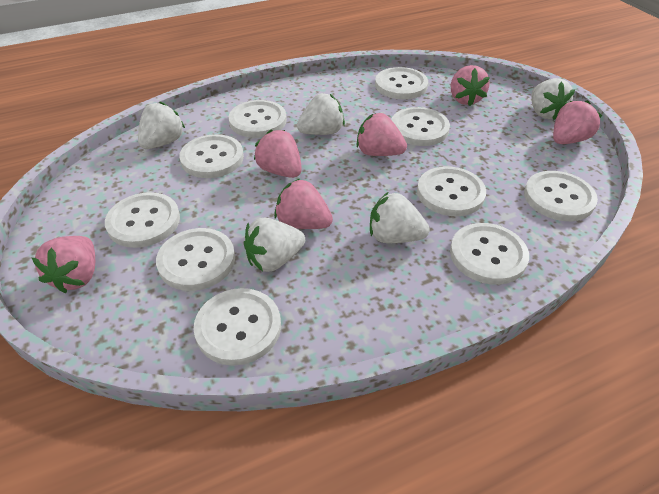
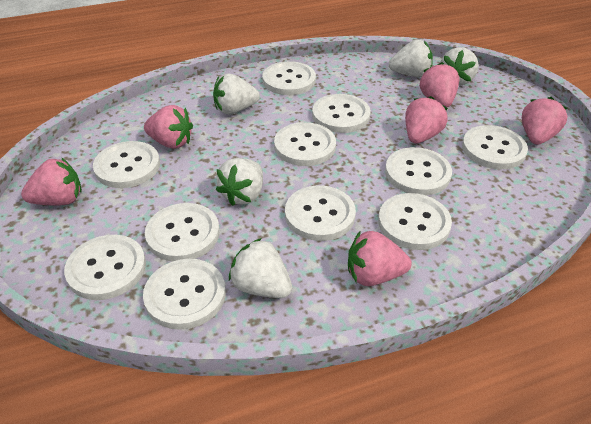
white button: 10 -> 11

